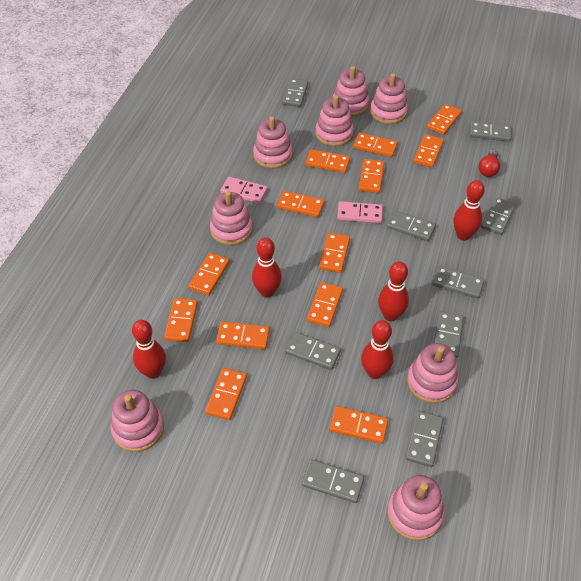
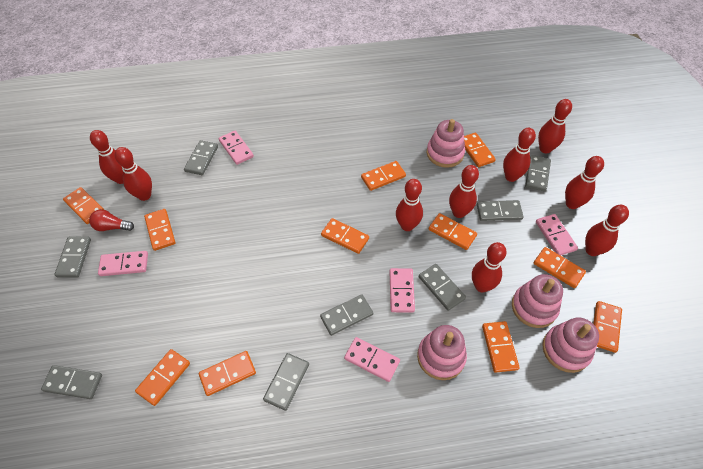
grey domino: 9 -> 8
orange domino: 13 -> 11
pink domino: 2 -> 5
pink stacking toy: 8 -> 4
red bowling pin: 5 -> 9

